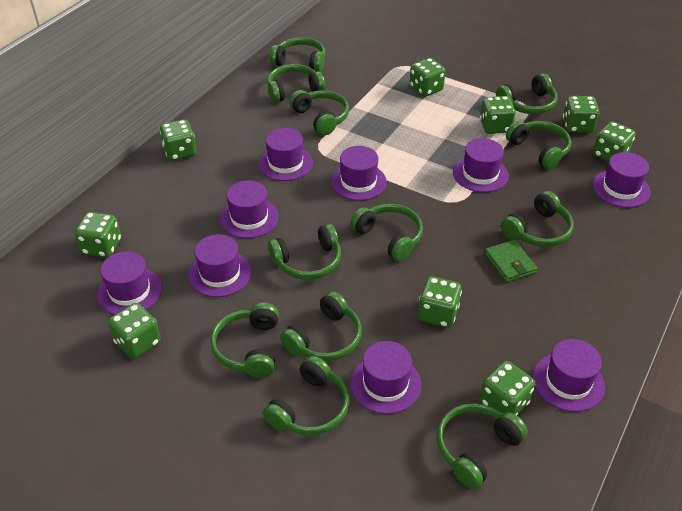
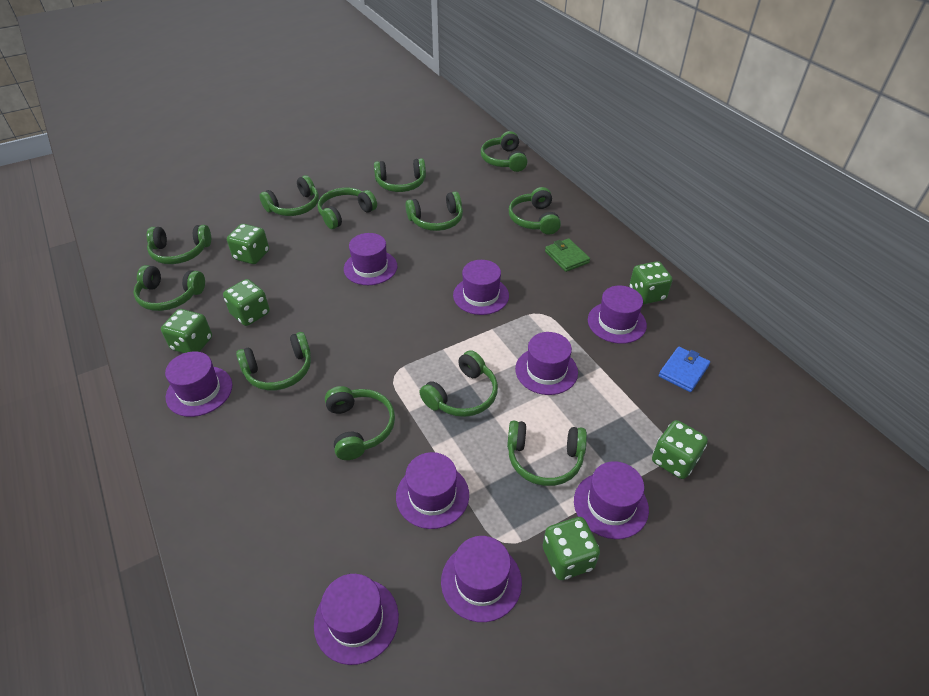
blue wallet: 0 -> 1
green dice: 9 -> 6

